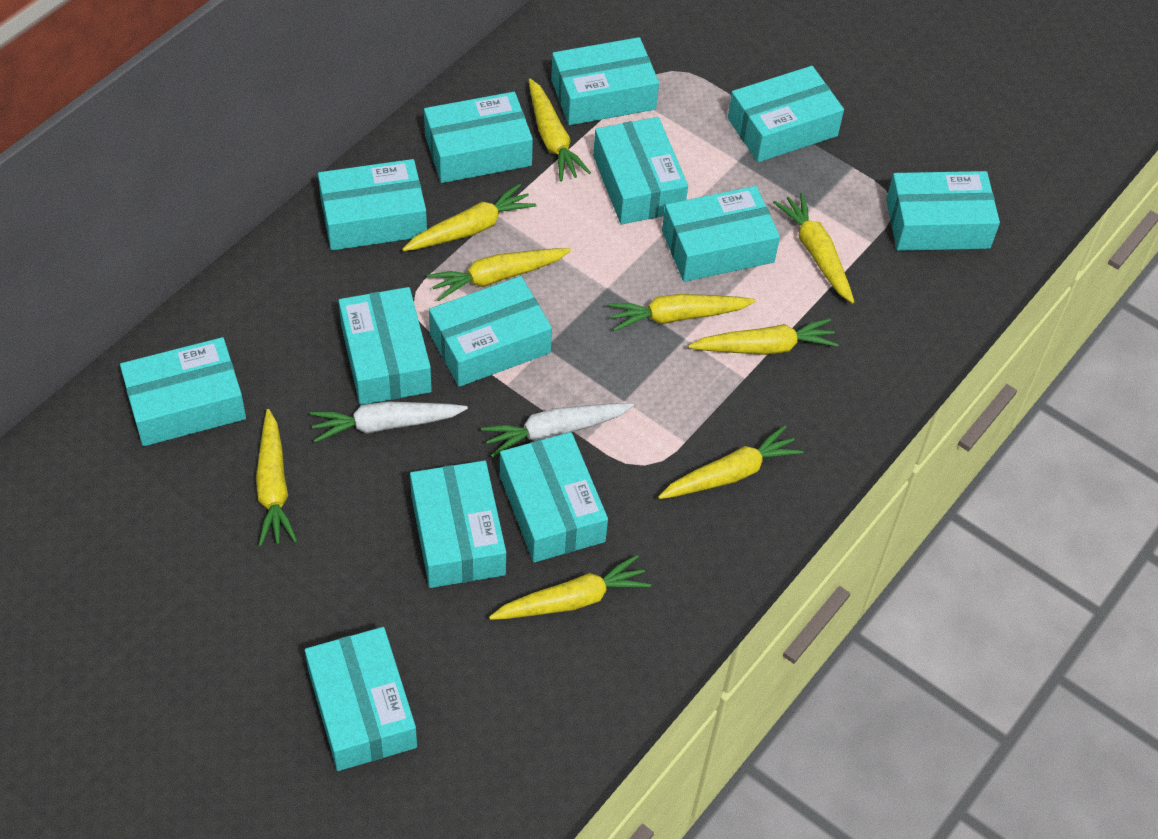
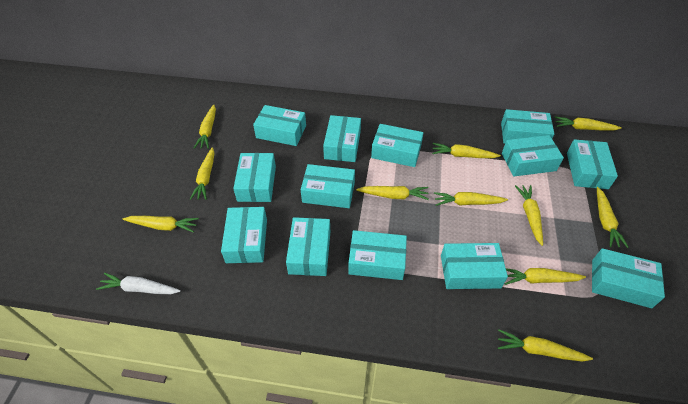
white carrot: 2 -> 1
yellow carrot: 9 -> 11

